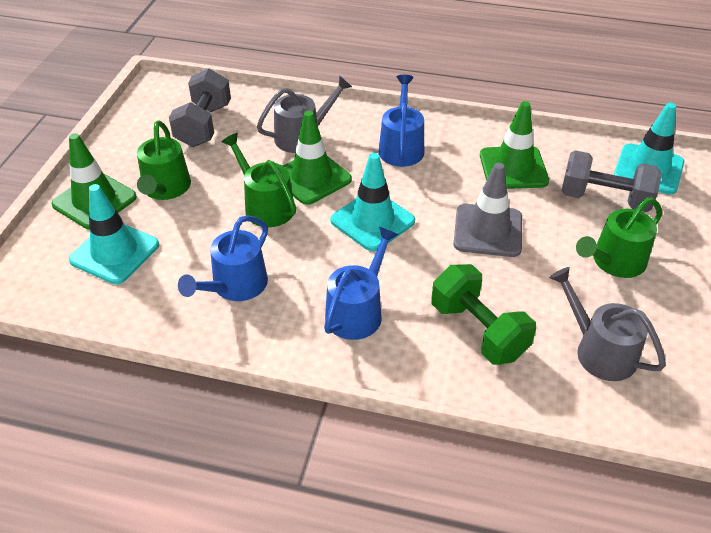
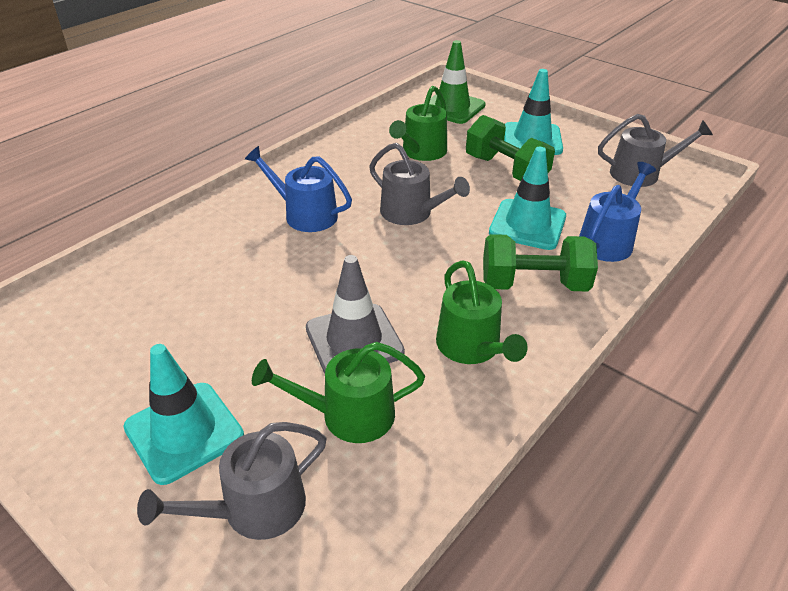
blue watering can: 3 -> 2
green dumbbell: 1 -> 2
green traffic cone: 3 -> 1
grey dumbbell: 2 -> 0
grey watering can: 2 -> 3

